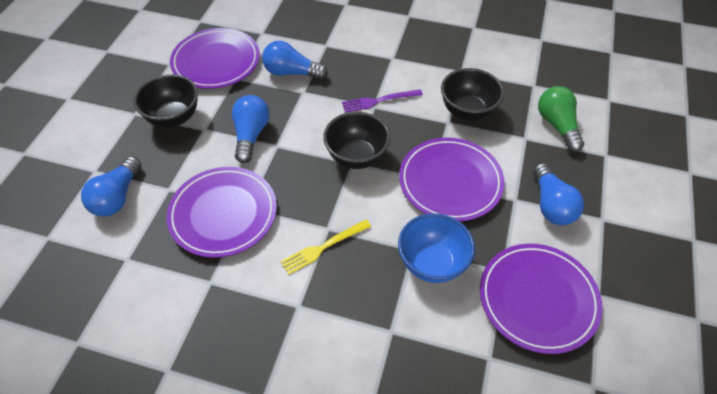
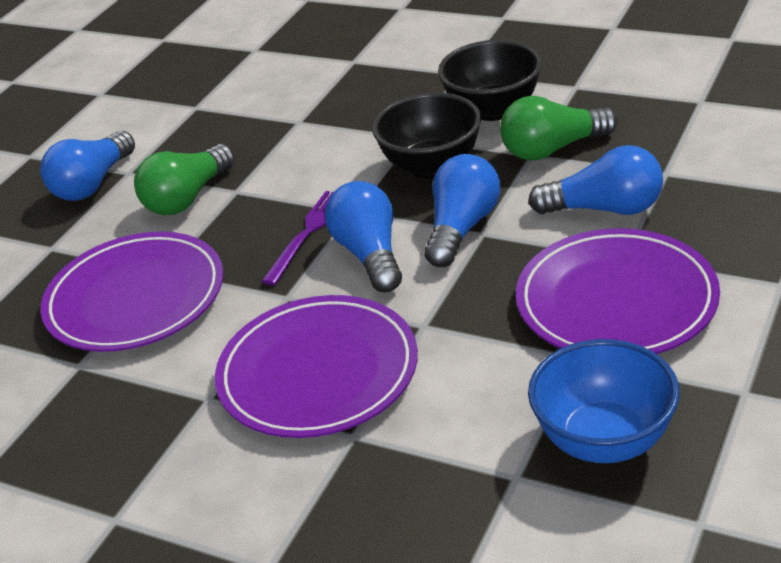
black bowl: 3 -> 2
green light bulb: 1 -> 2
purple plate: 4 -> 3
yellow fork: 1 -> 0

